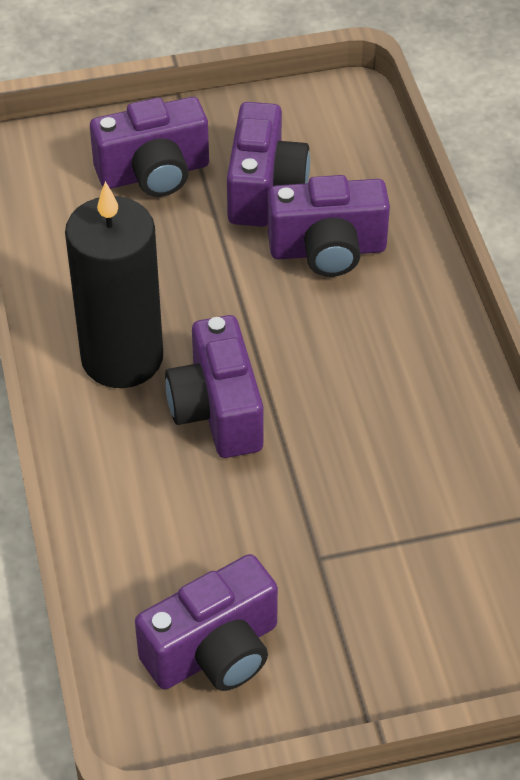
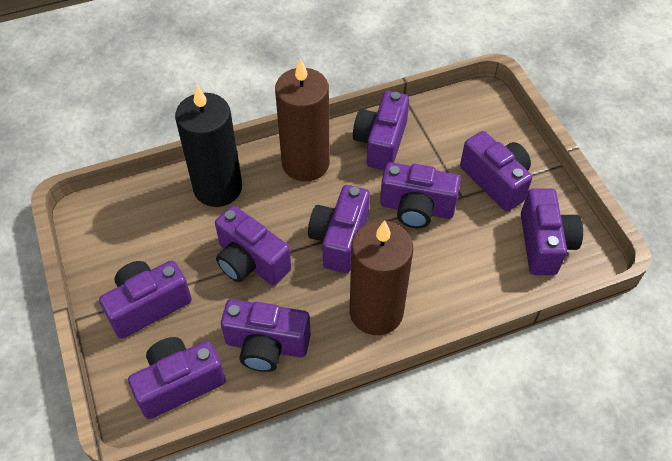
brown candle: 0 -> 2
purple camera: 5 -> 9

